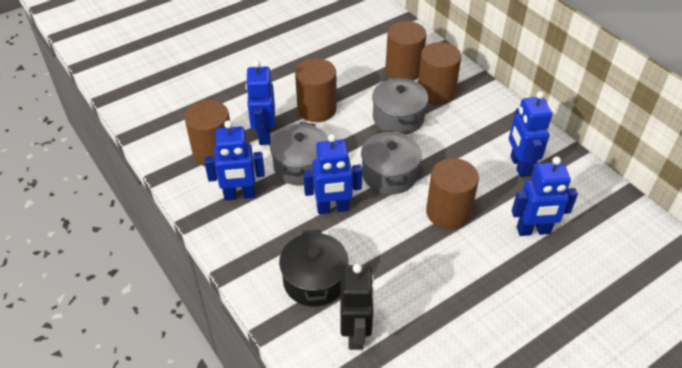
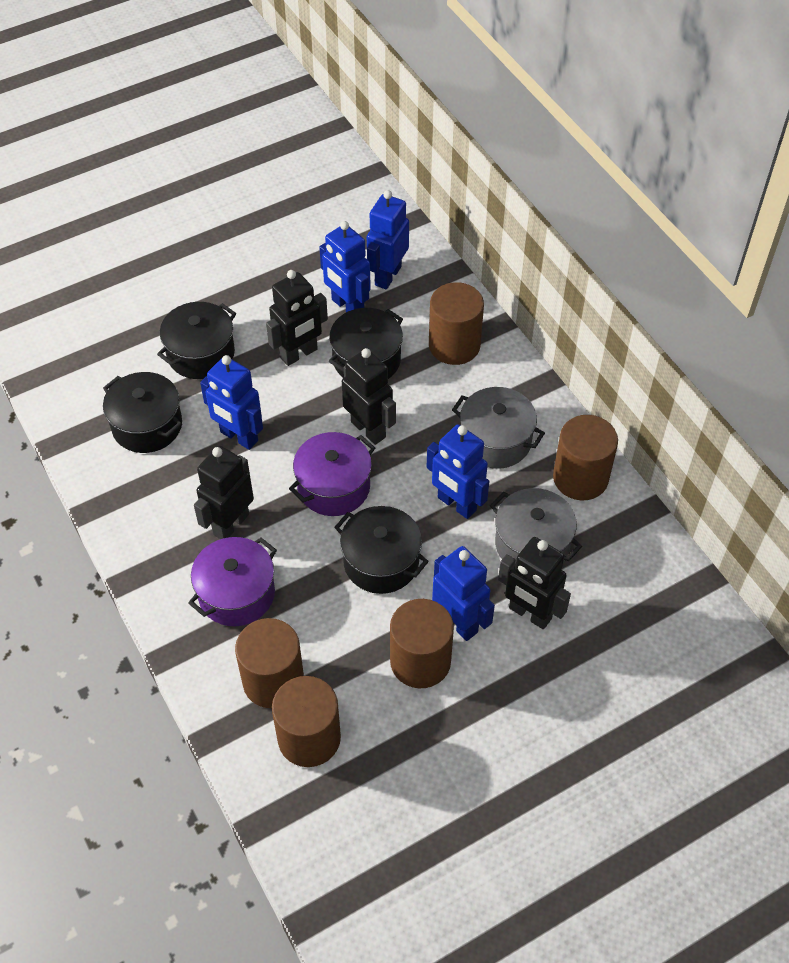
black pot: 1 -> 4
black robot: 1 -> 4
grey pot: 3 -> 2
purple pot: 0 -> 2

